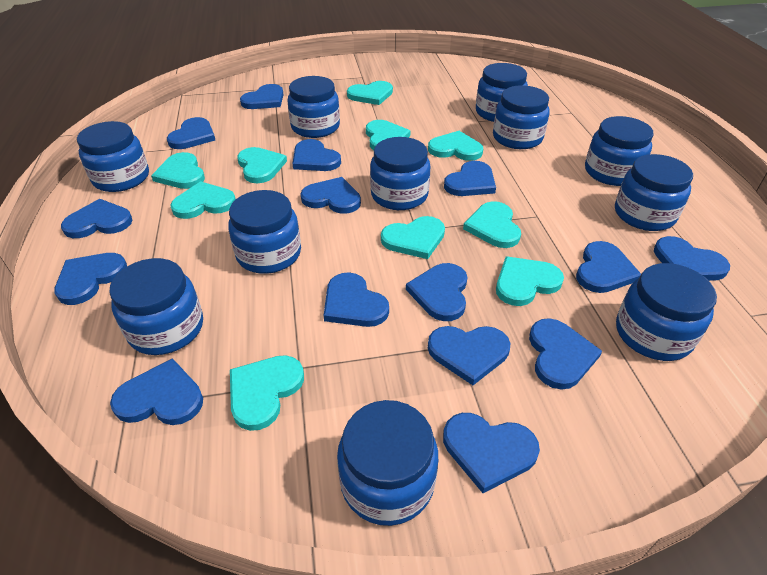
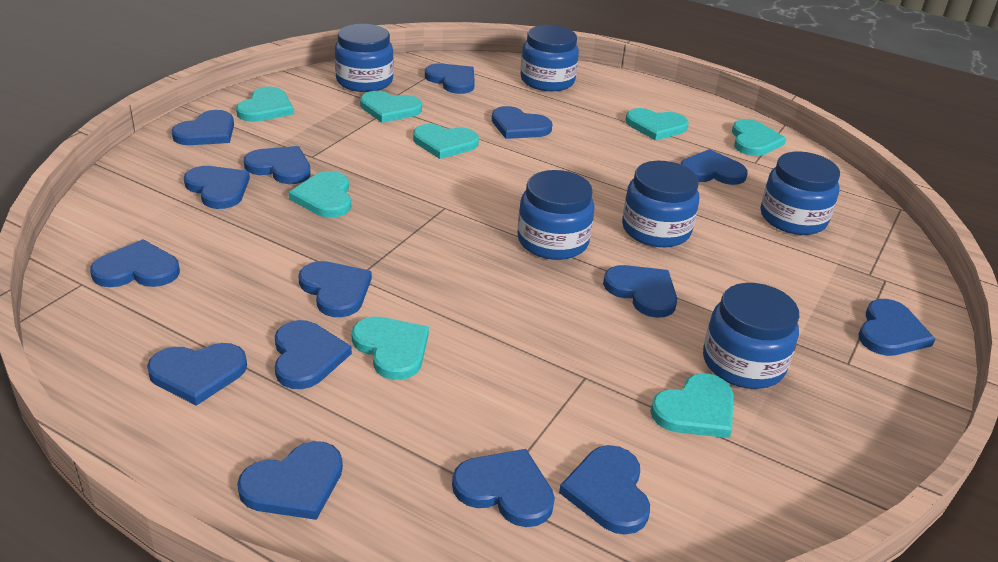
blue jar: 11 -> 6
turquoise heart: 10 -> 8

